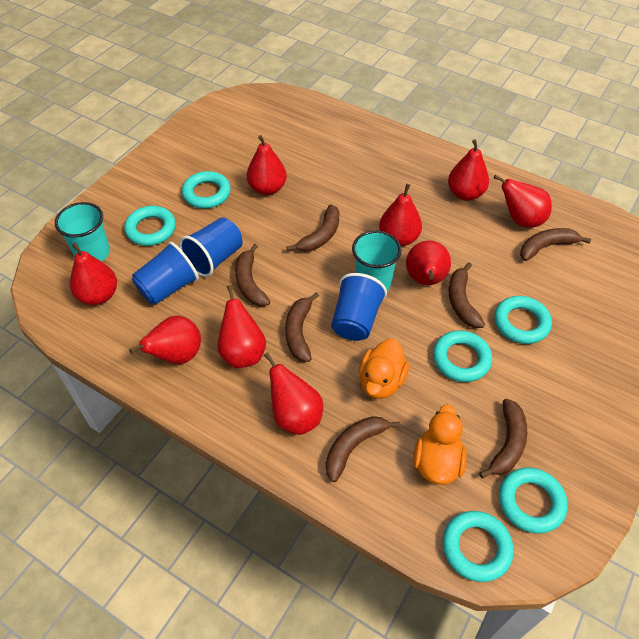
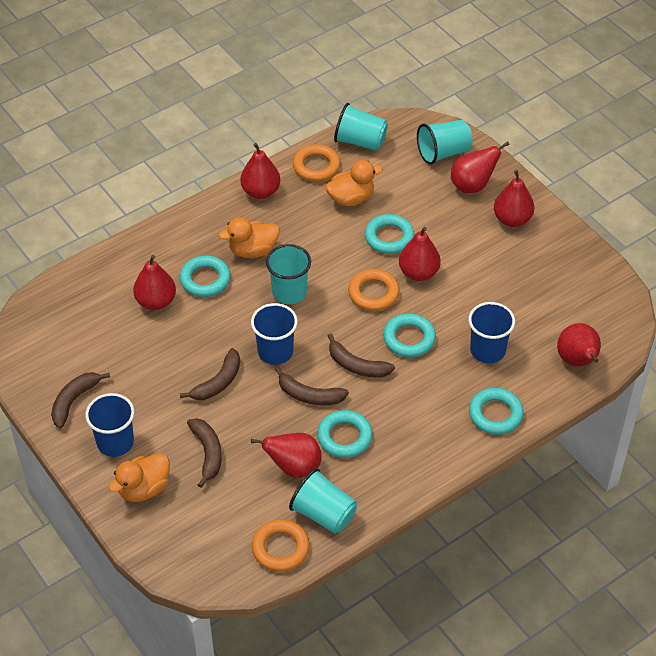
brown banana: 7 -> 5
orange duck: 2 -> 3
orange ring: 0 -> 3
red pear: 9 -> 7
turquoise cup: 2 -> 4
turquoise ring: 6 -> 5

